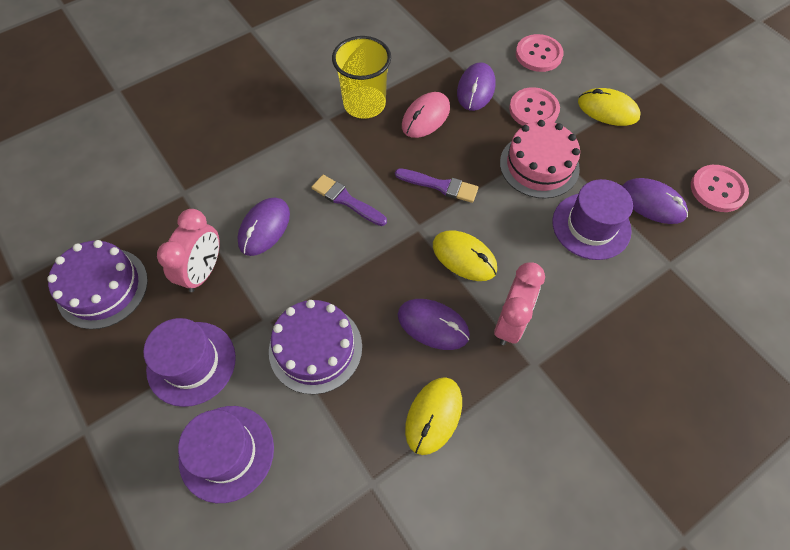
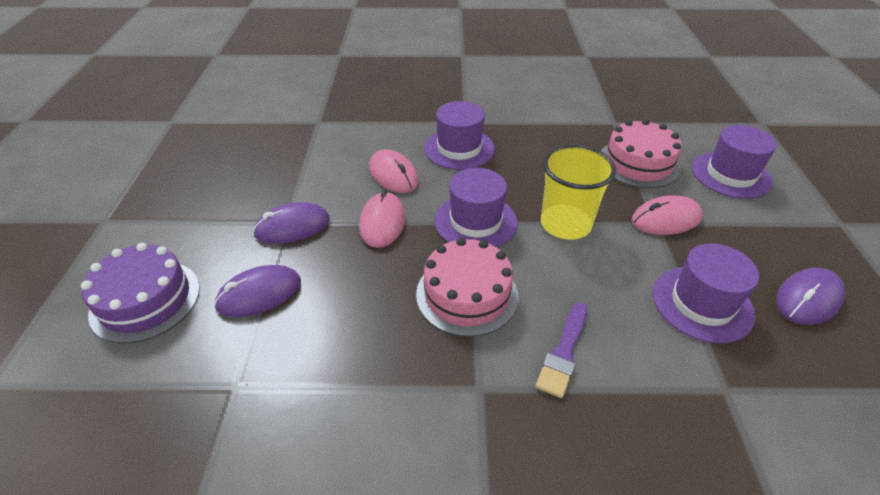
pink button: 3 -> 0
pink cake: 1 -> 2
pink clock: 2 -> 0
pink mouse: 1 -> 3
purple brush: 2 -> 1
purple cake: 2 -> 1
purple hat: 3 -> 4
purple mouse: 4 -> 3
yellow mouse: 3 -> 0

